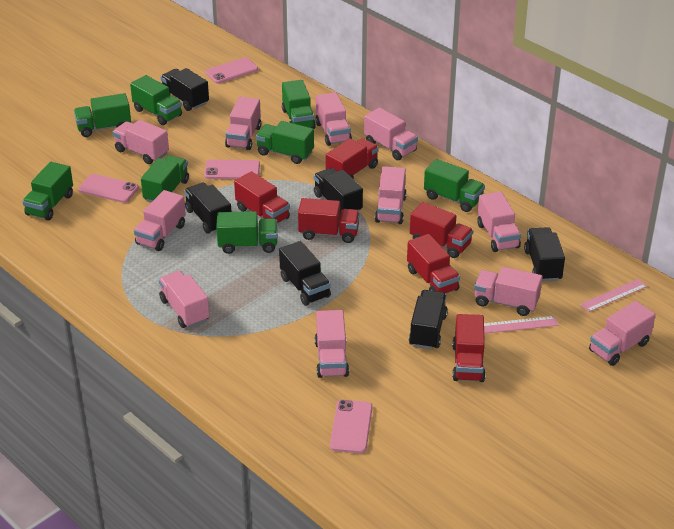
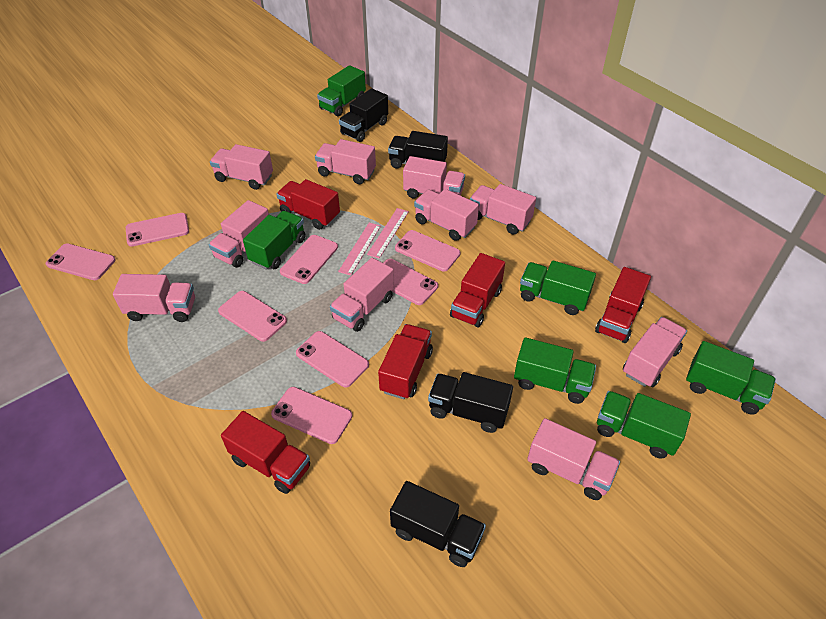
black truck: 6 -> 4
green truck: 8 -> 6
pink phone: 4 -> 8
pink truck: 11 -> 10
red truck: 6 -> 5

